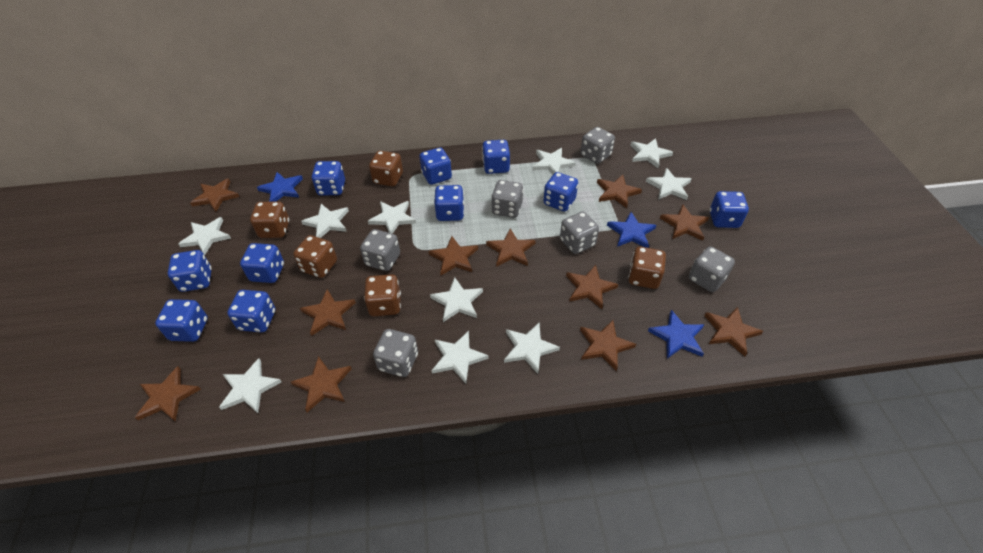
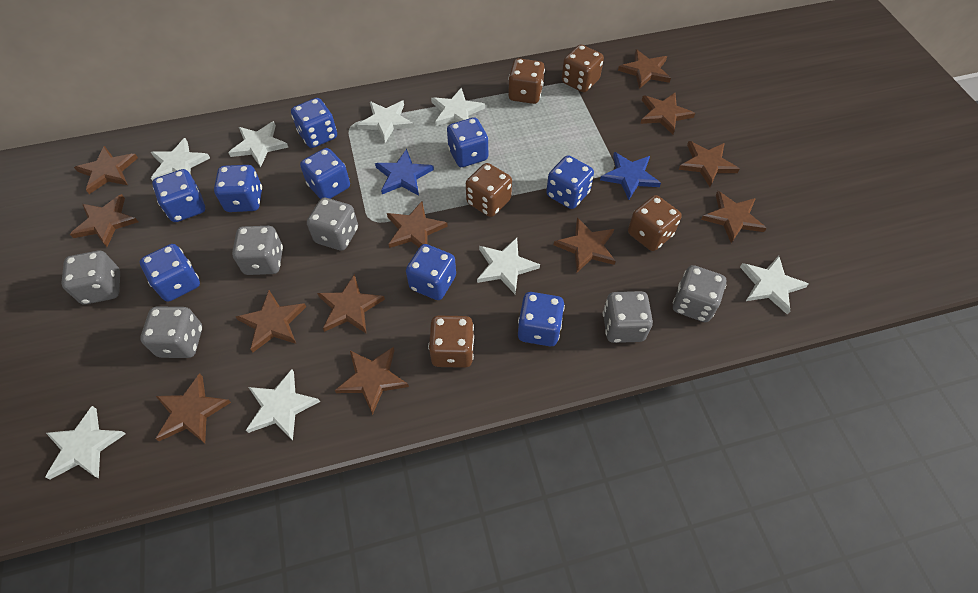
blue dice: 10 -> 9
blue star: 3 -> 2
brown star: 11 -> 12
white star: 10 -> 8

